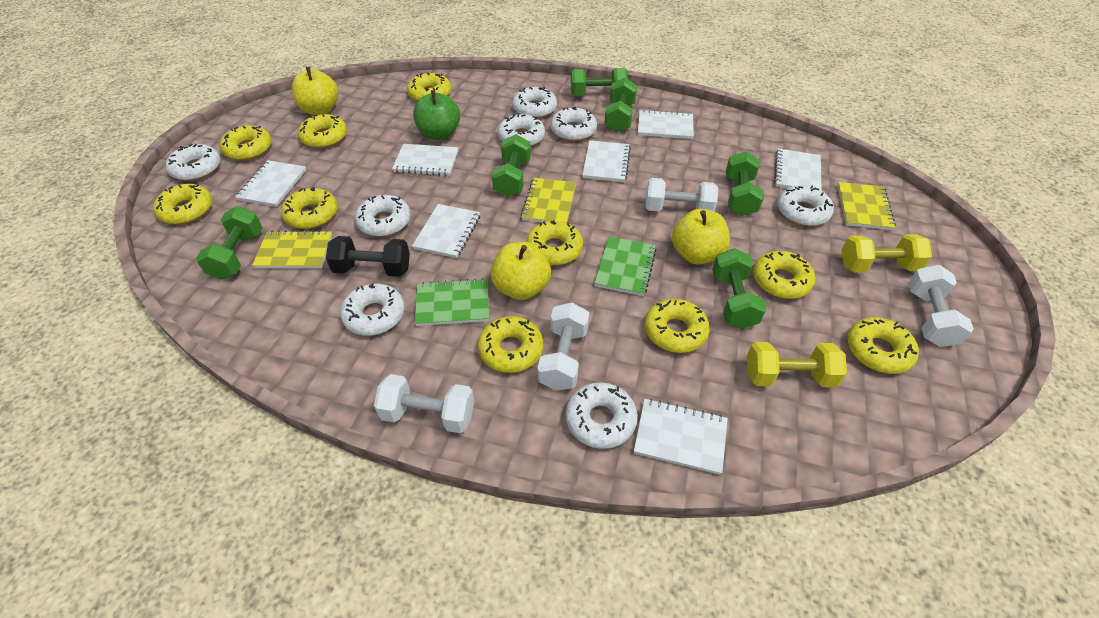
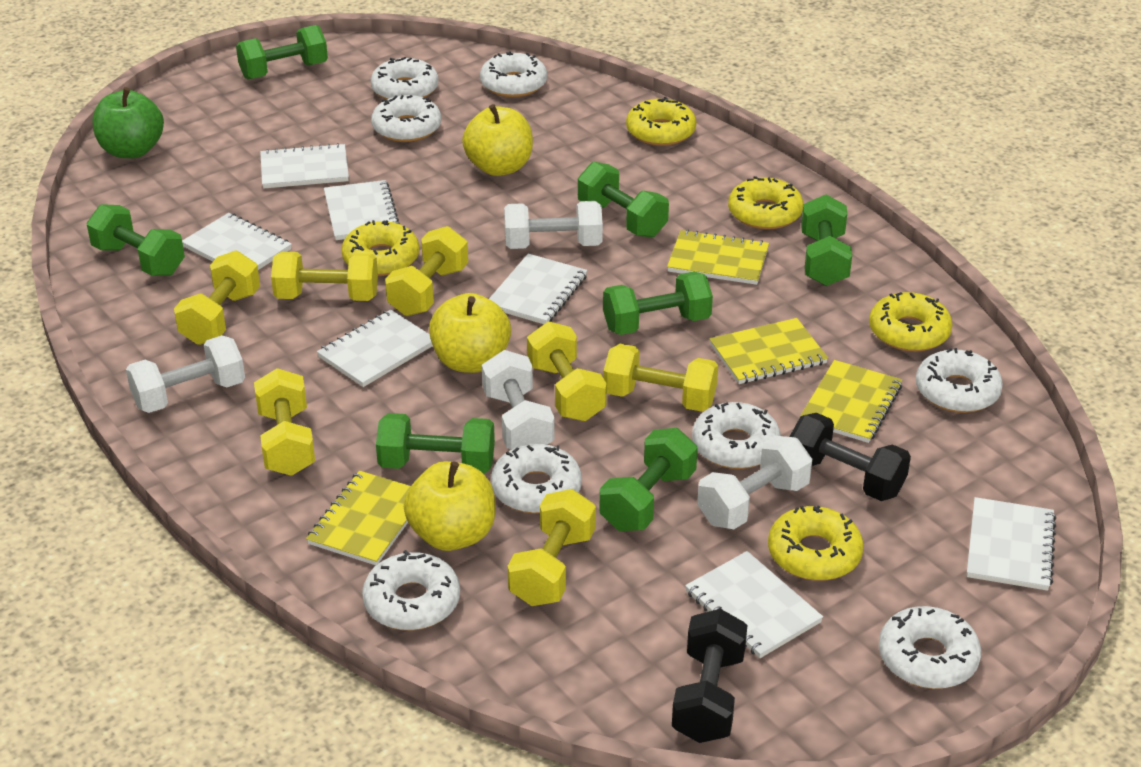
black dumbbell: 1 -> 2
green dumbbell: 6 -> 7
green notebook: 2 -> 0
yellow donut: 10 -> 5
yellow dumbbell: 2 -> 7
yellow notebook: 3 -> 4

